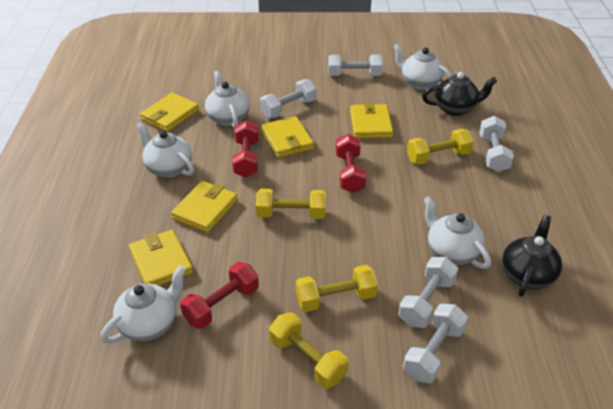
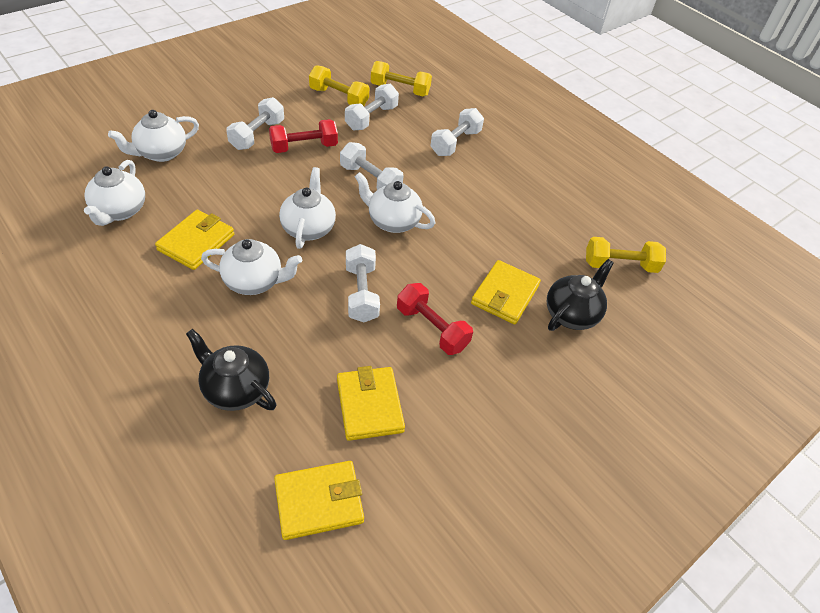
red dumbbell: 3 -> 2
yellow dumbbell: 4 -> 3
yellow wallet: 5 -> 4

